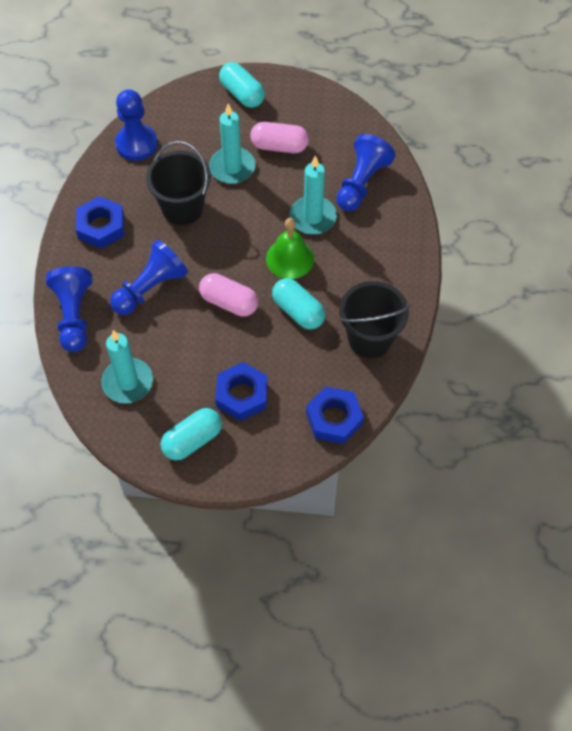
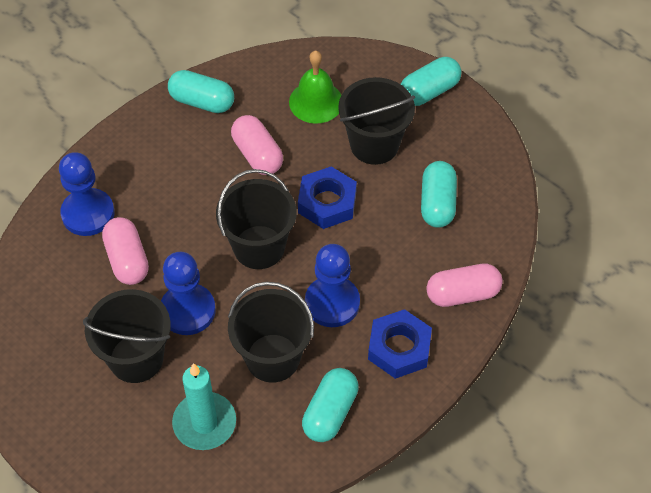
black bucket: 2 -> 4
blue nut: 3 -> 2
blue pawn: 4 -> 3
pink capsule: 2 -> 3
turquoise candle: 3 -> 1
turquoise capsule: 3 -> 4

